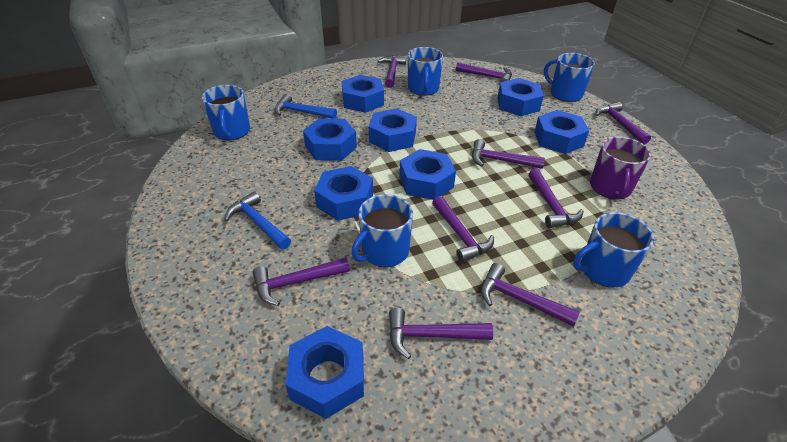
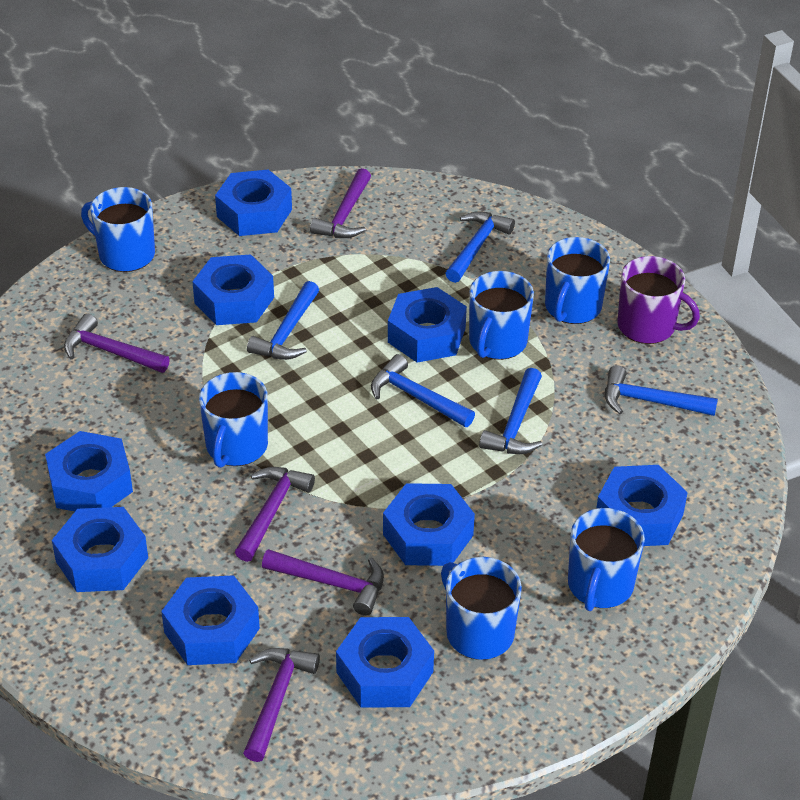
blue hammer: 2 -> 5
blue mug: 5 -> 6
blue nut: 8 -> 9
purple hammer: 9 -> 5

